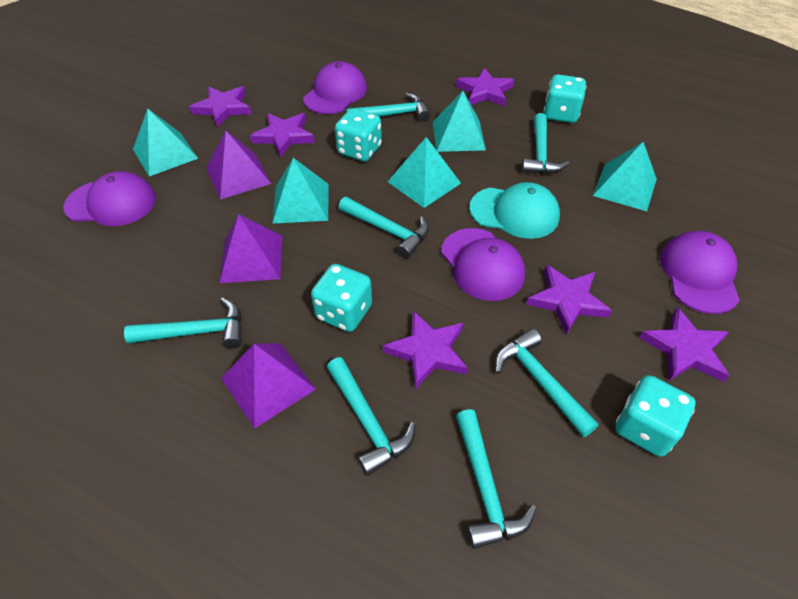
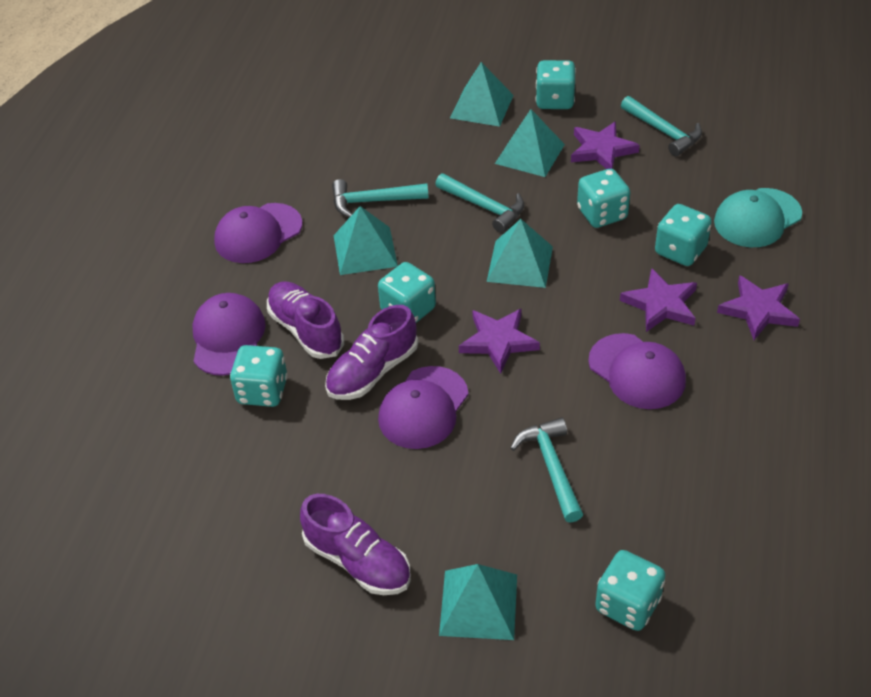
purple pyramid: 3 -> 0
purple shoe: 0 -> 3
purple star: 6 -> 4
turquoise dice: 4 -> 6
turquoise hammer: 7 -> 4

